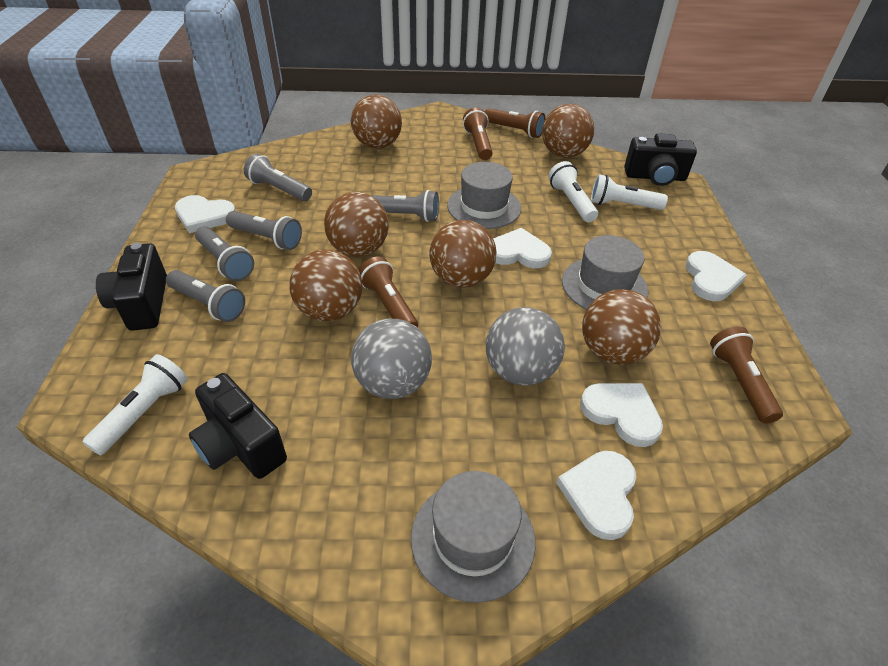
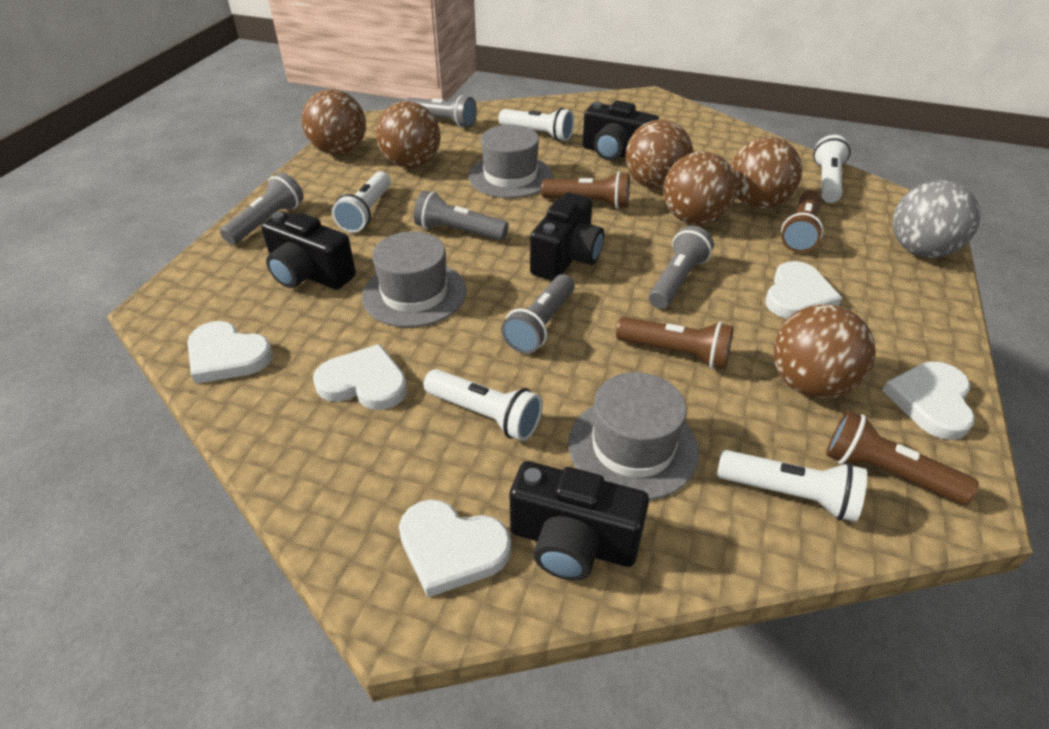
black camera: 3 -> 4
grey ball: 2 -> 1
white flashlight: 3 -> 5

